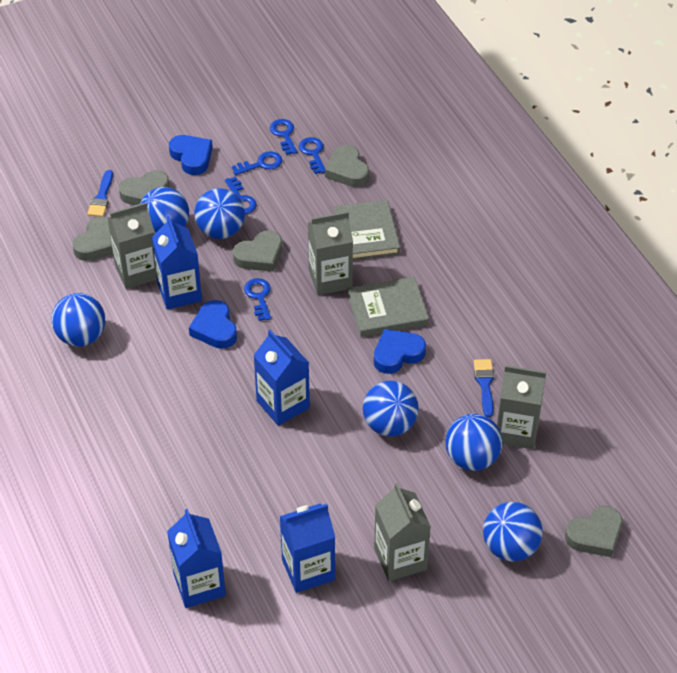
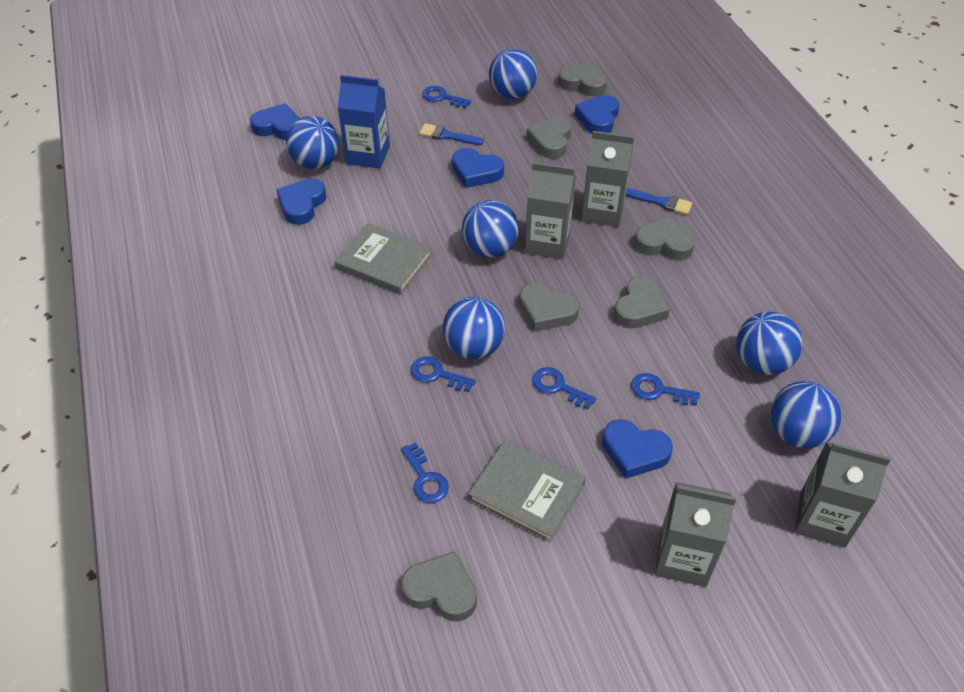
blue carton: 4 -> 1
blue heart: 3 -> 5
grey heart: 5 -> 6

